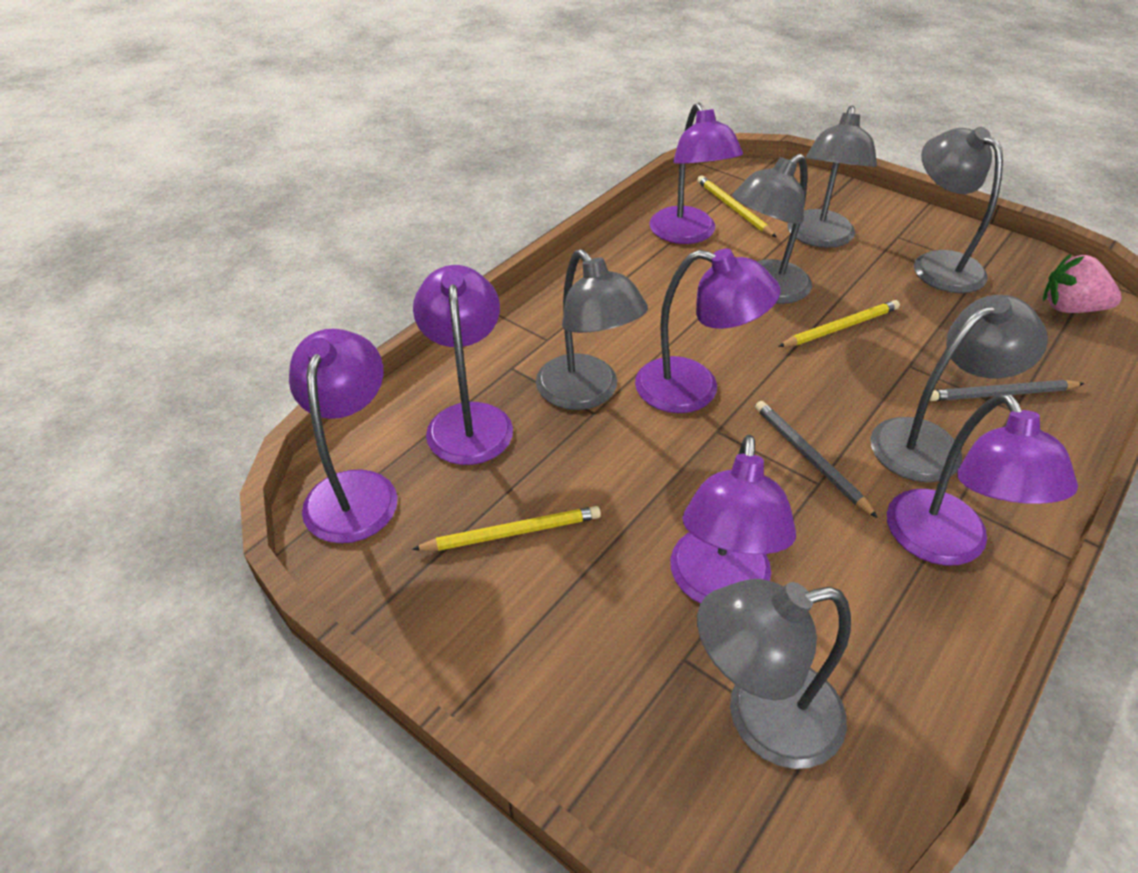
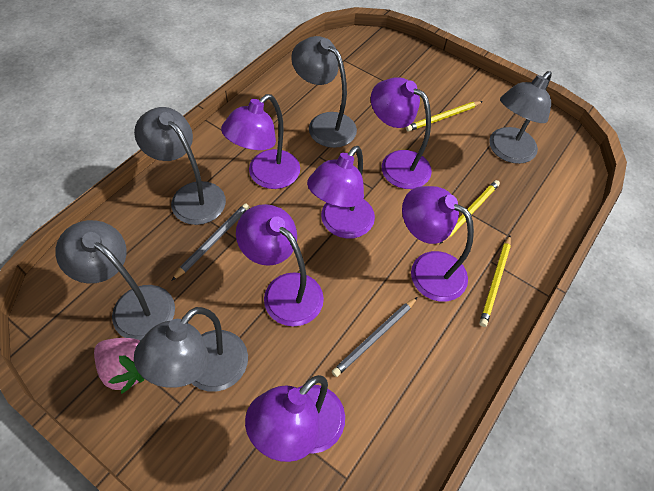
grey lamp: 6 -> 5

